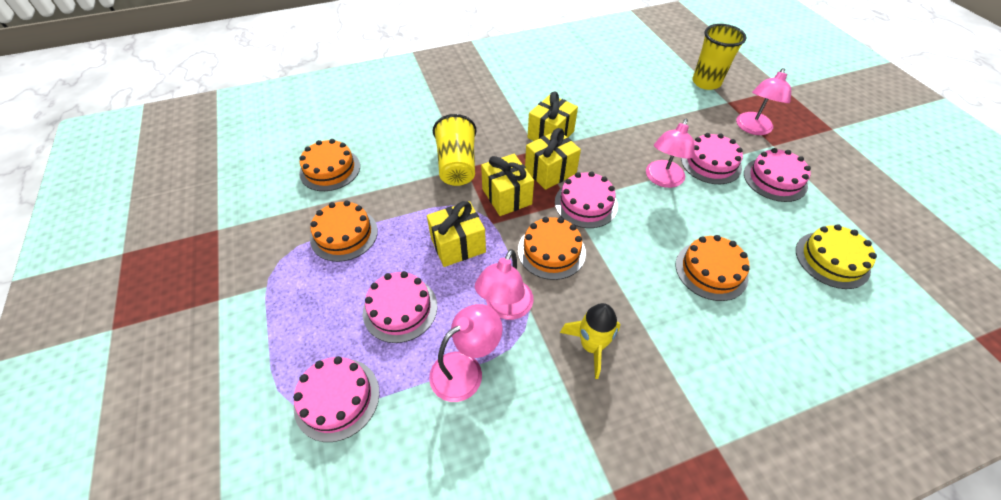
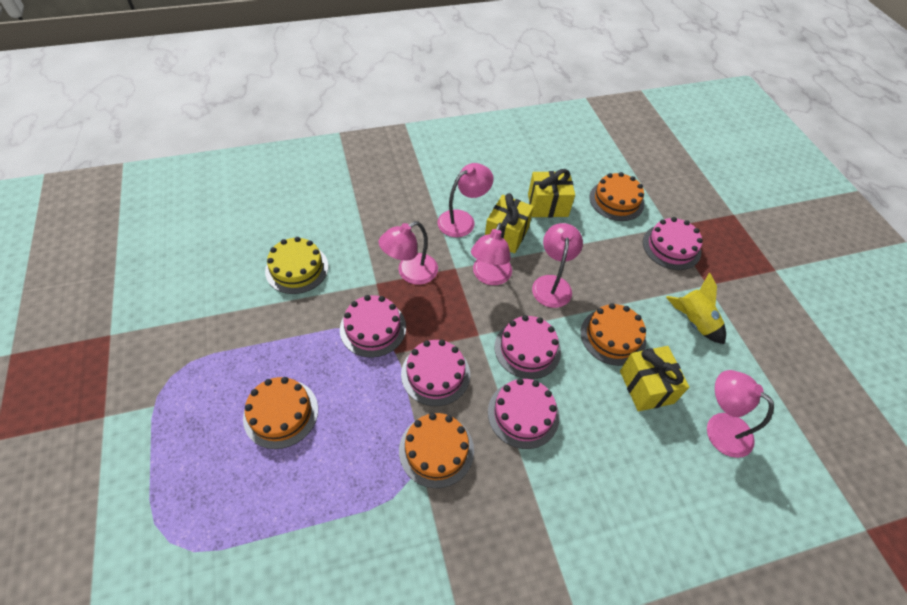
pink lamp: 4 -> 5
yellow cup: 2 -> 0
yellow gift: 4 -> 3

